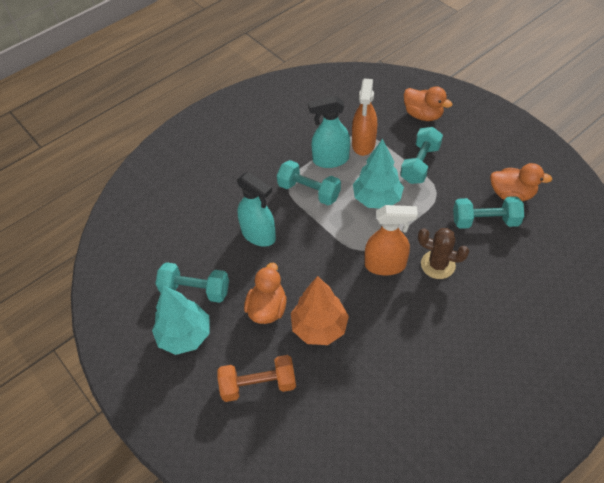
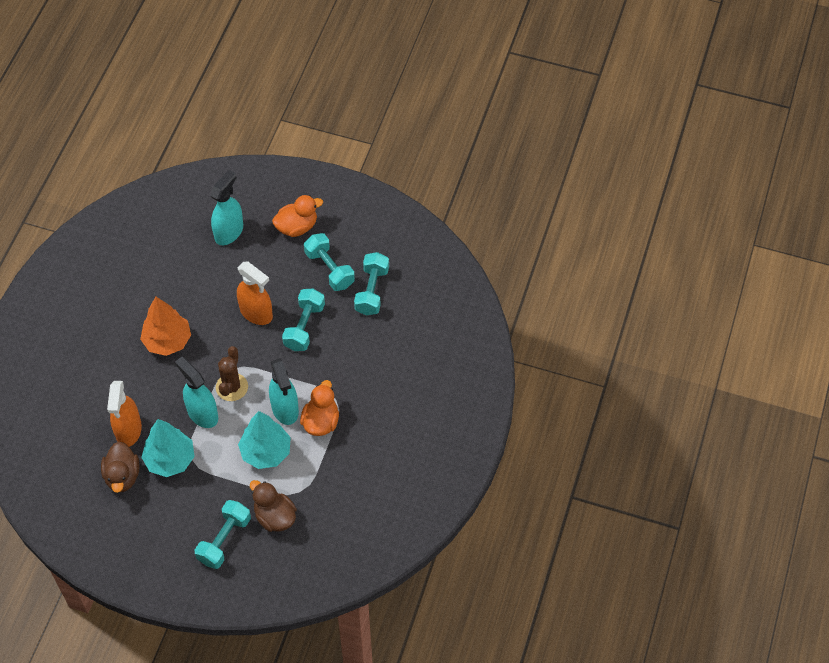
brown duck: 0 -> 2
orange duck: 3 -> 2
orange dumbbell: 1 -> 0
turquoise spray bottle: 2 -> 3

